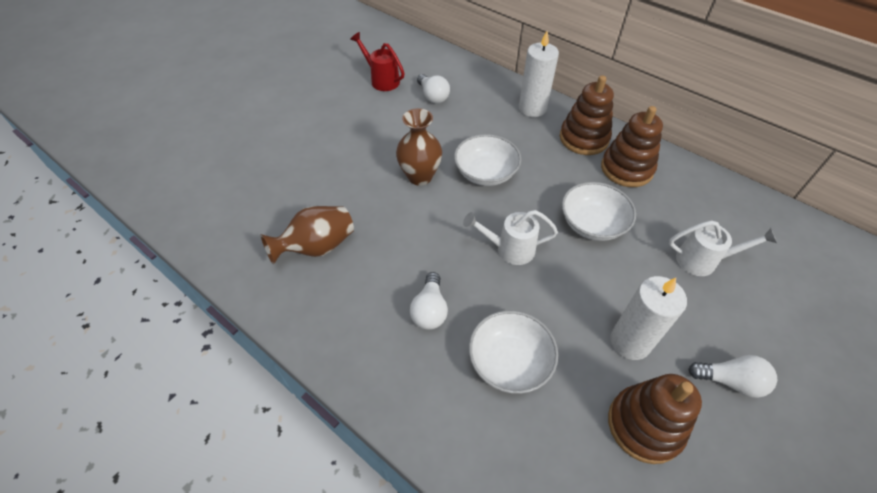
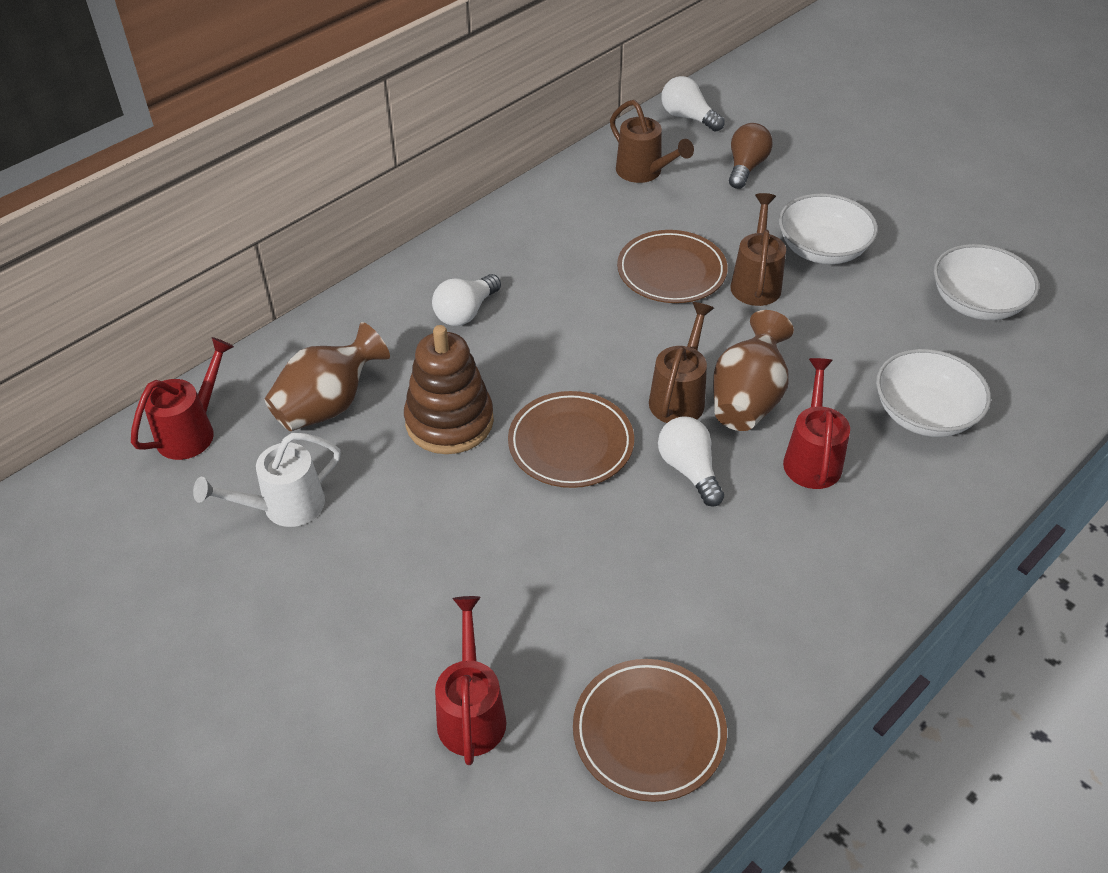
brown light bulb: 0 -> 1
brown plate: 0 -> 3
brown stacking toy: 3 -> 1
brown watering can: 0 -> 3
red watering can: 1 -> 3
white candle: 2 -> 0
white watering can: 2 -> 1

